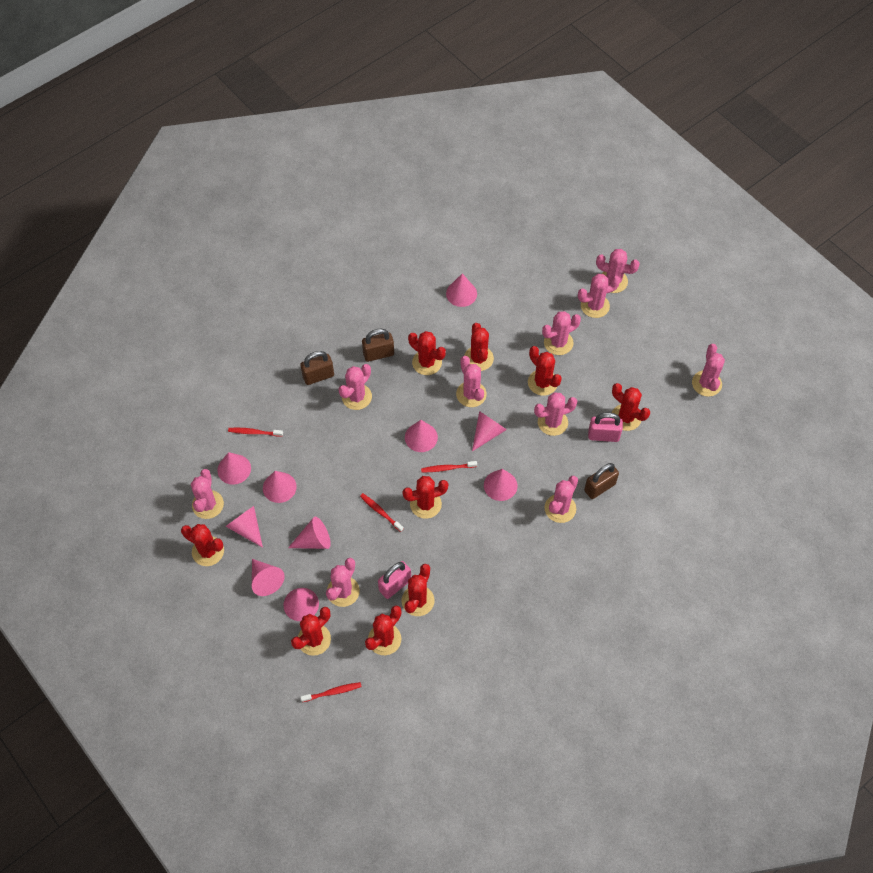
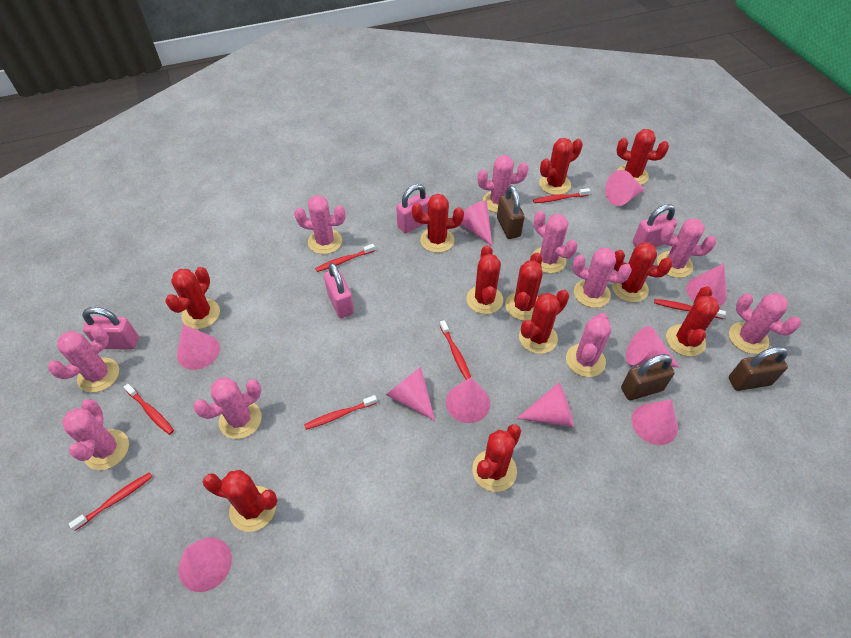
pink padlock: 2 -> 4
red cactus: 9 -> 11
red toothbrush: 4 -> 7

